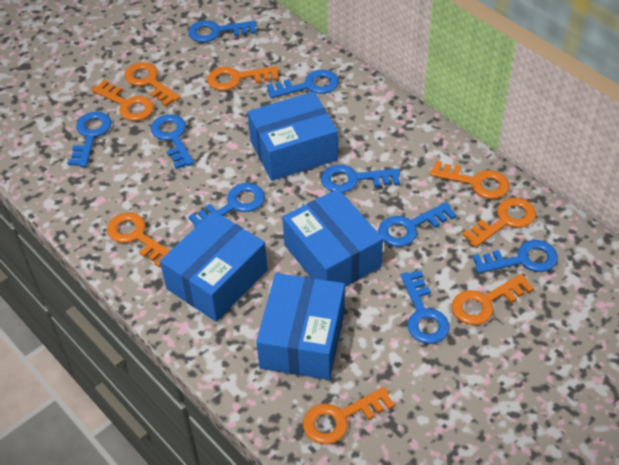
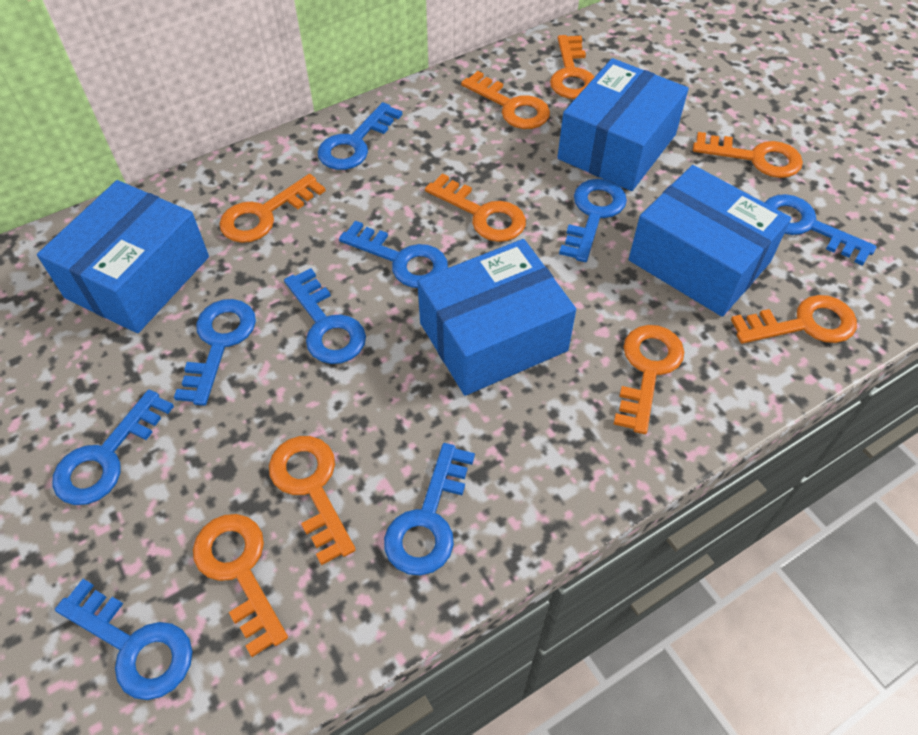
orange key: 8 -> 9

